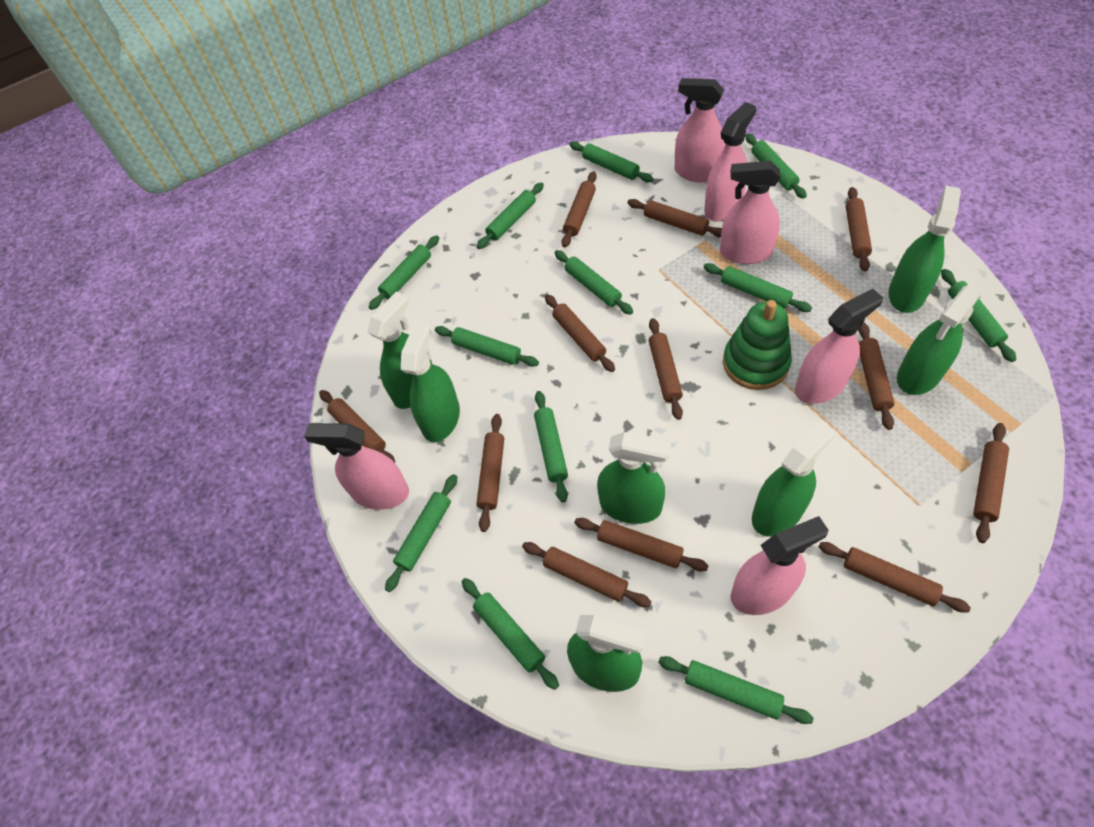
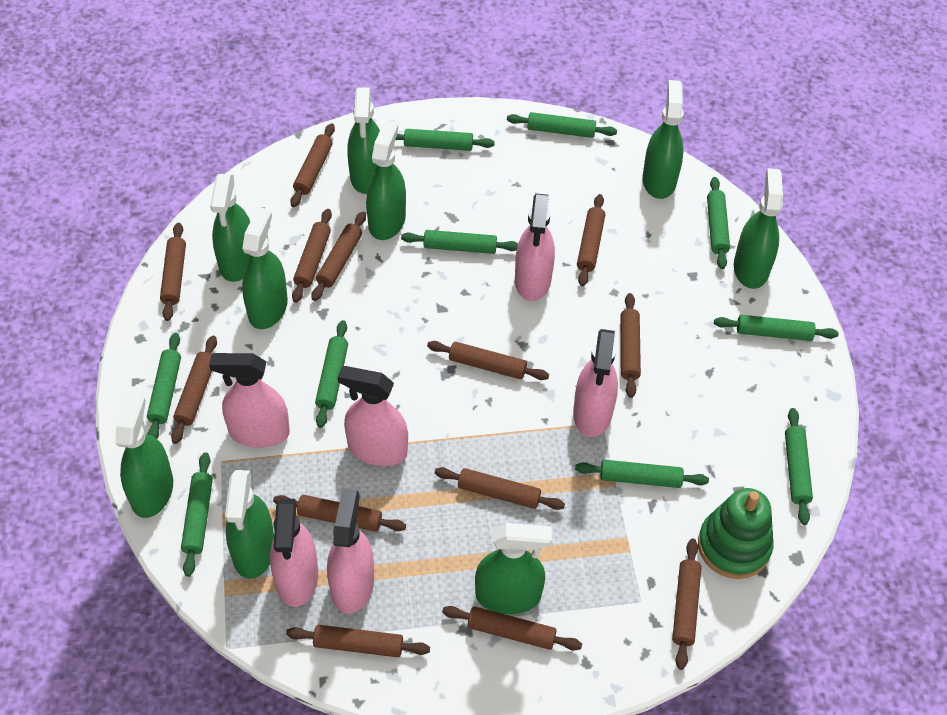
brown rolling pin: 12 -> 13
green rolling pin: 12 -> 10
green spray bottle: 7 -> 9

